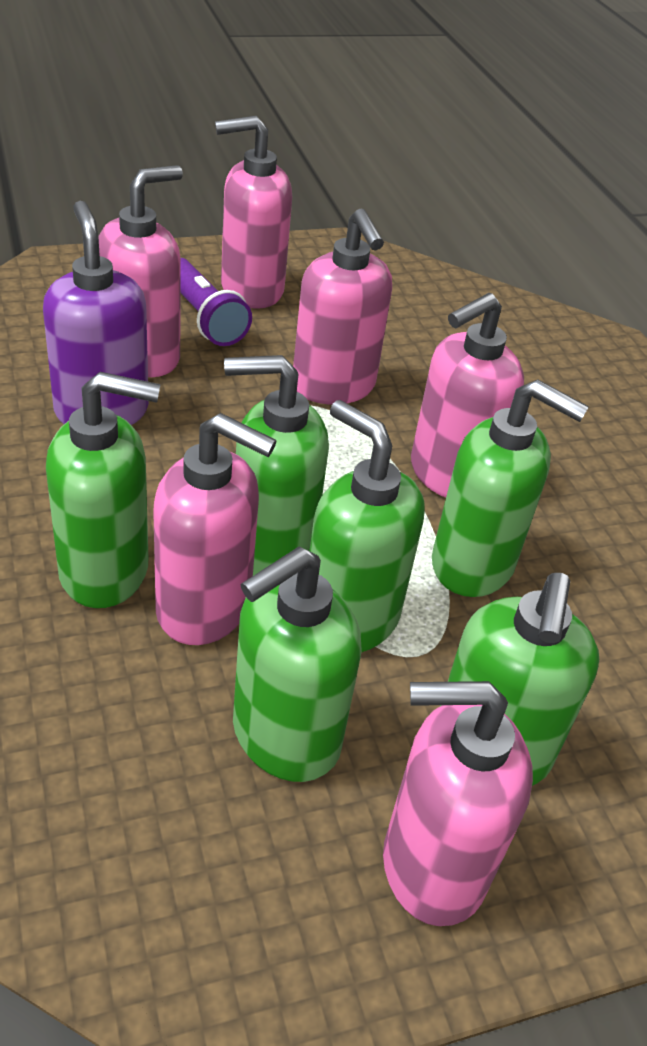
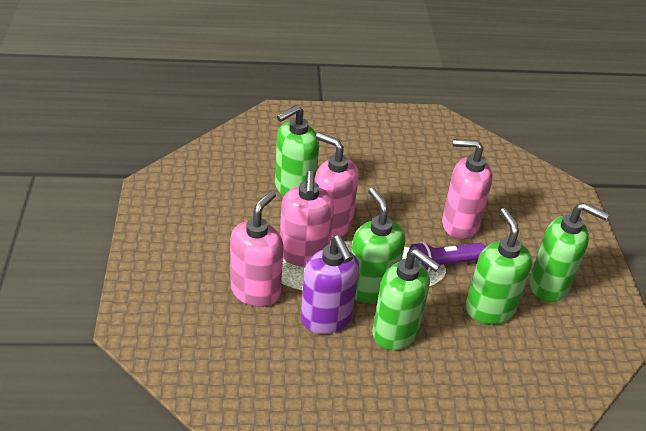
green soap dispenser: 6 -> 5
pink soap dispenser: 6 -> 4

